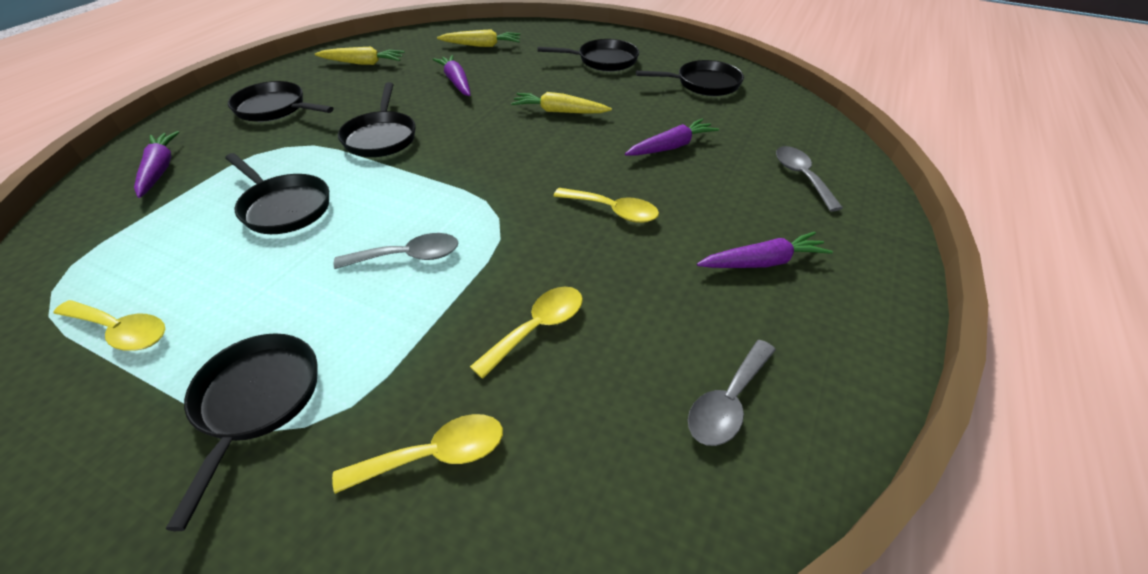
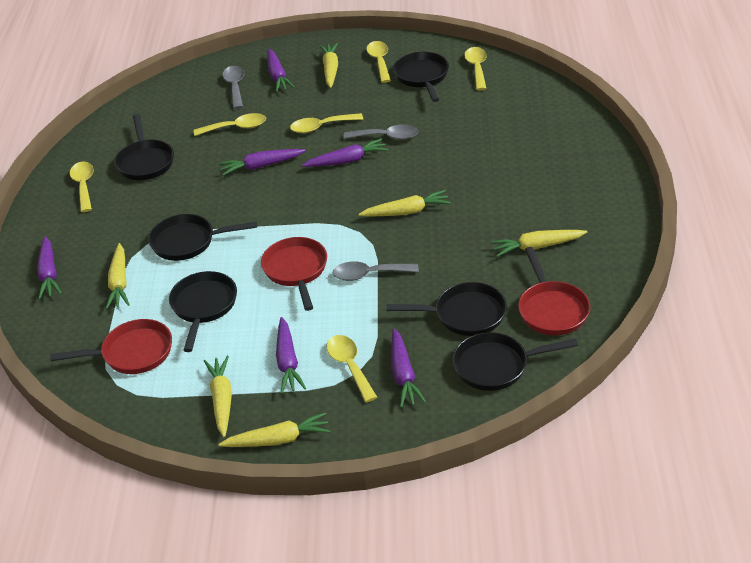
purple carrot: 4 -> 6
red pan: 0 -> 3
yellow carrot: 3 -> 6
yellow spoon: 4 -> 6

